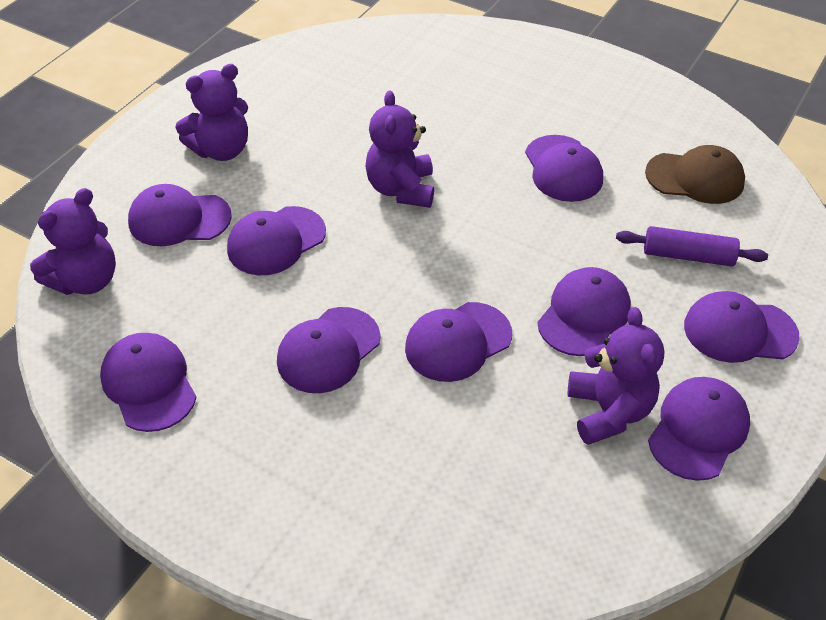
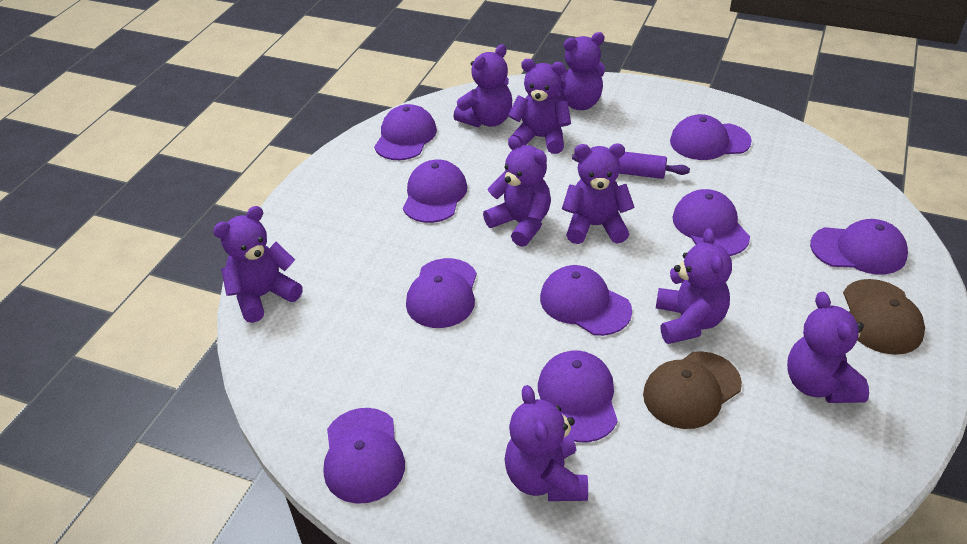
brown cap: 1 -> 2
purple teddy bear: 4 -> 9

